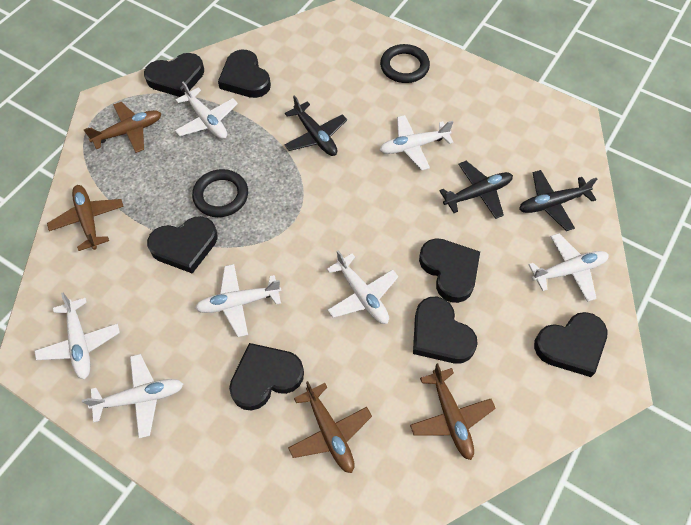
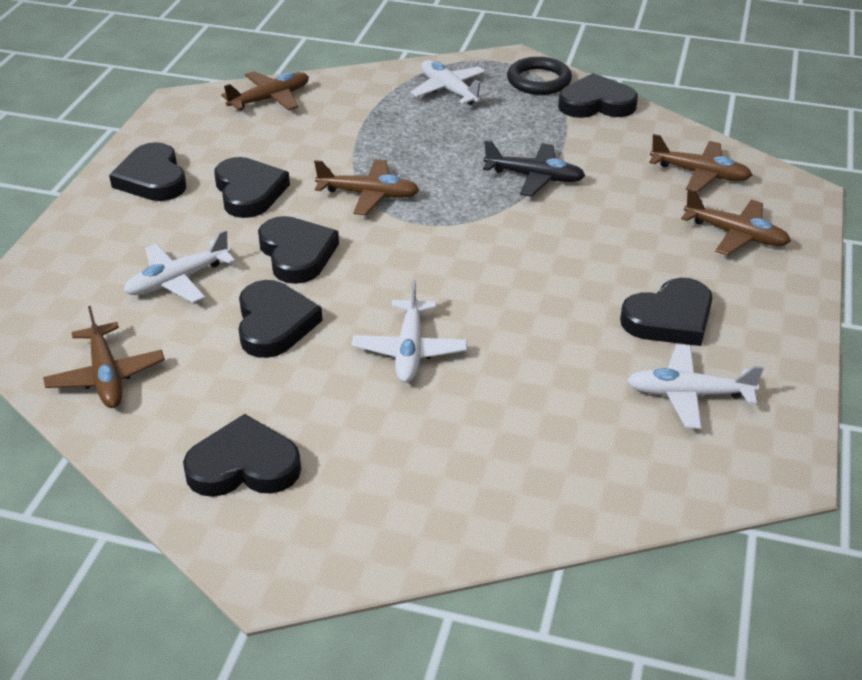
black plane: 3 -> 1
black ring: 2 -> 1
brown plane: 4 -> 5
white plane: 7 -> 4

